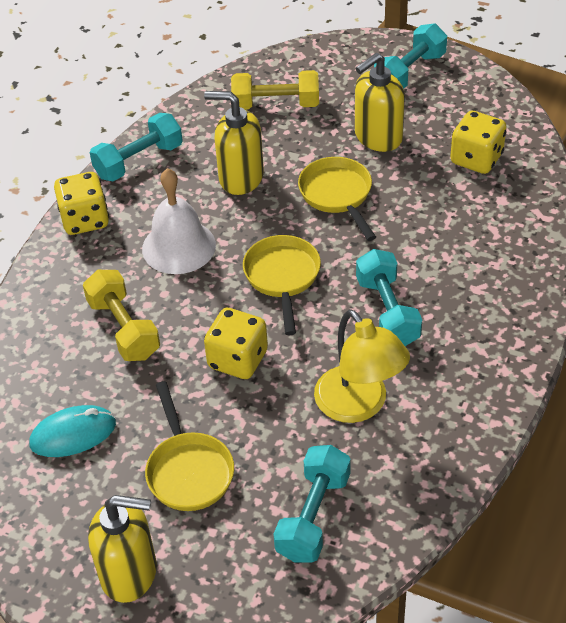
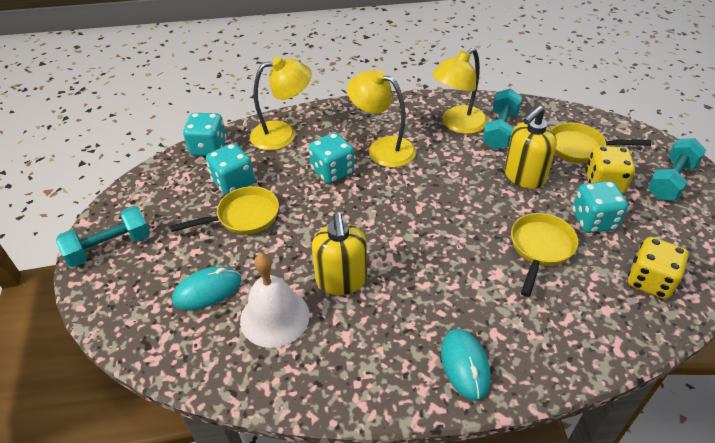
turquoise dice: 0 -> 4
turquoise dumbbell: 4 -> 3
turquoise mouse: 1 -> 2
yellow dice: 3 -> 2
yellow dumbbell: 2 -> 0
yellow lamp: 1 -> 3
yellow soap dispenser: 3 -> 2

